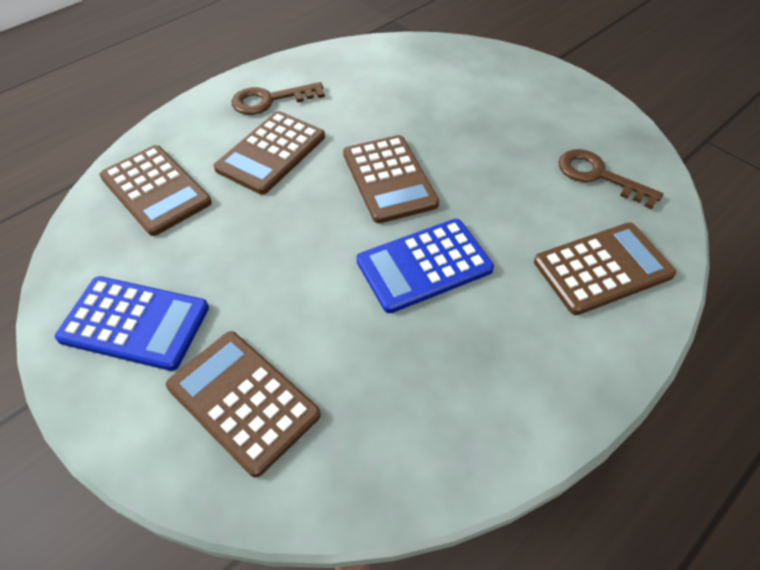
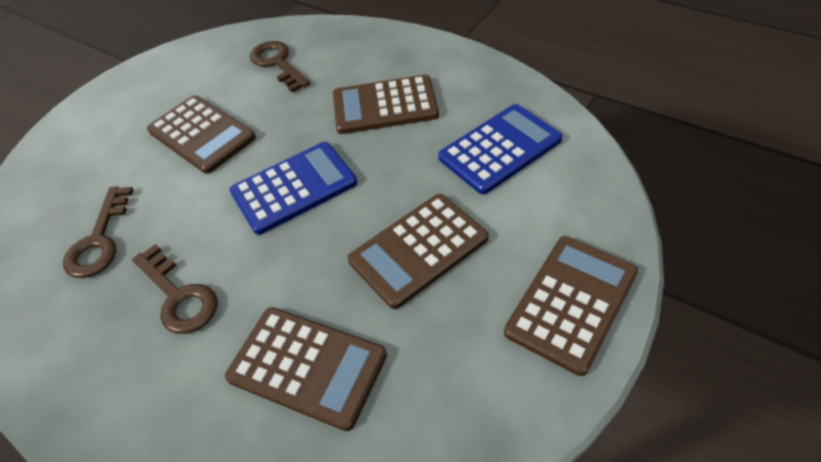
brown key: 2 -> 3

